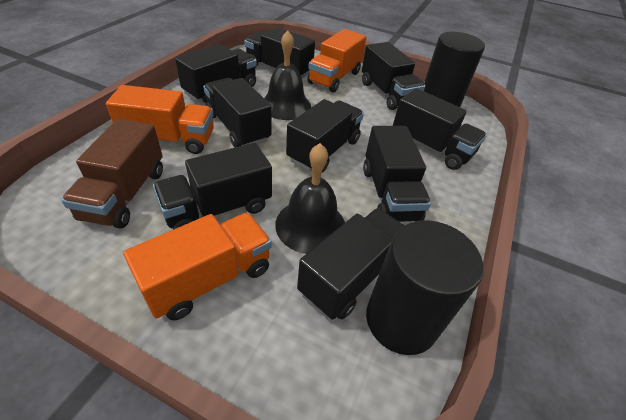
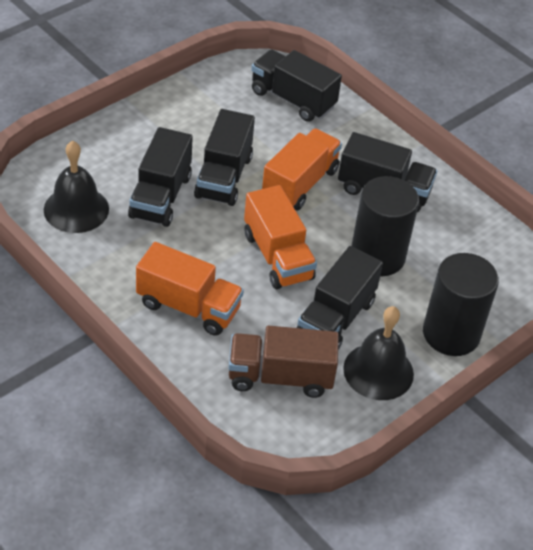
black truck: 9 -> 5

